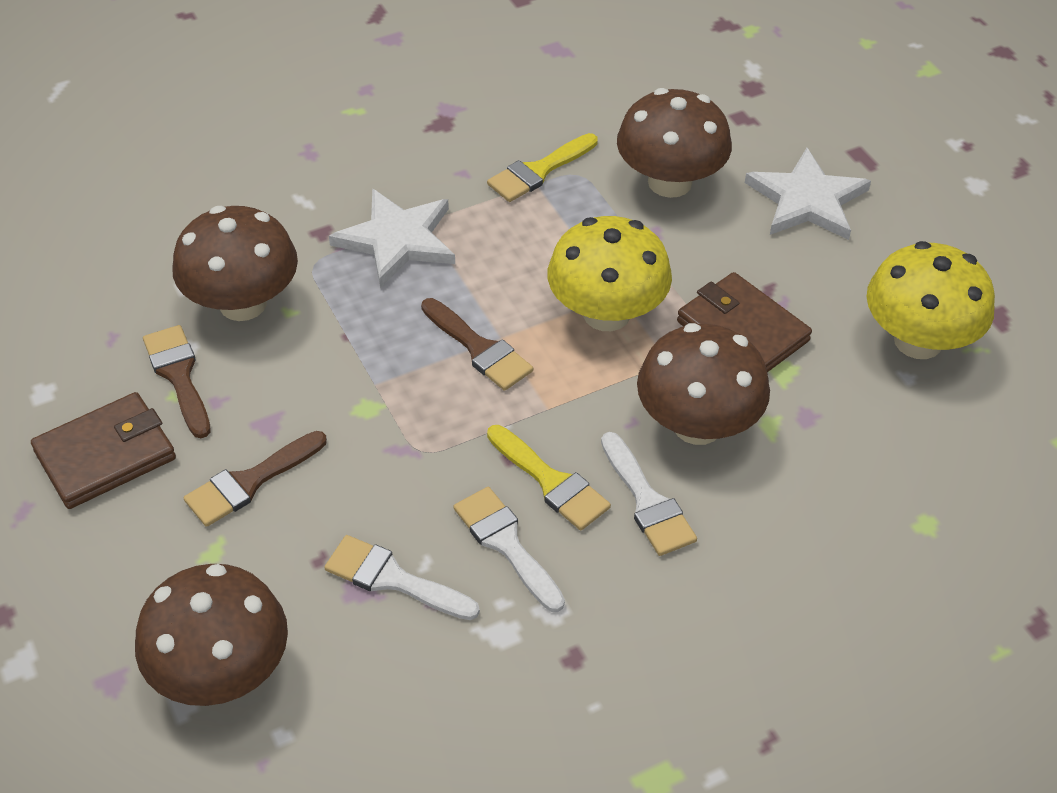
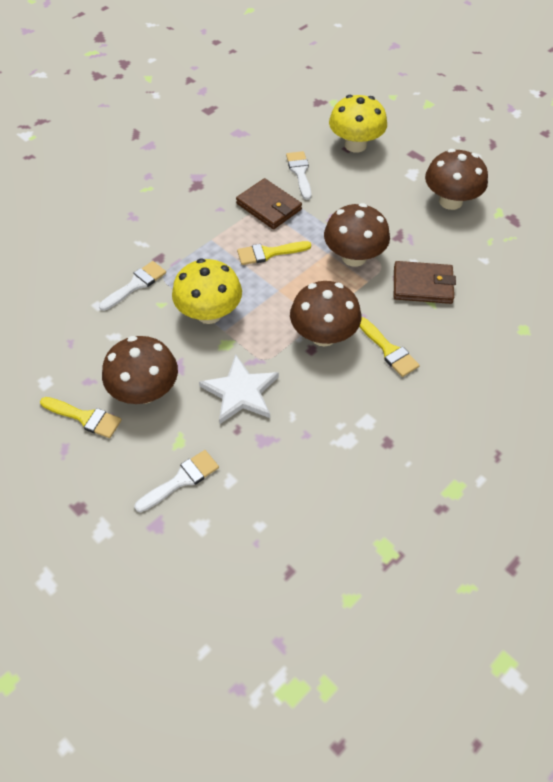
brown brush: 3 -> 0
white star: 2 -> 1
yellow brush: 2 -> 3

